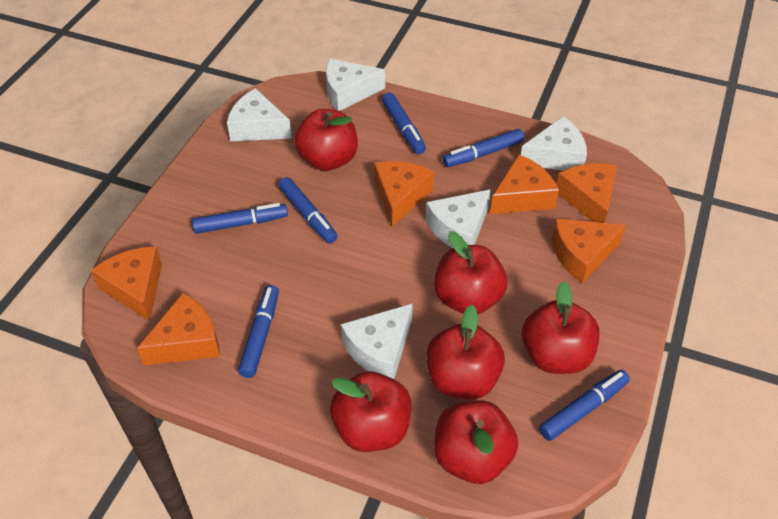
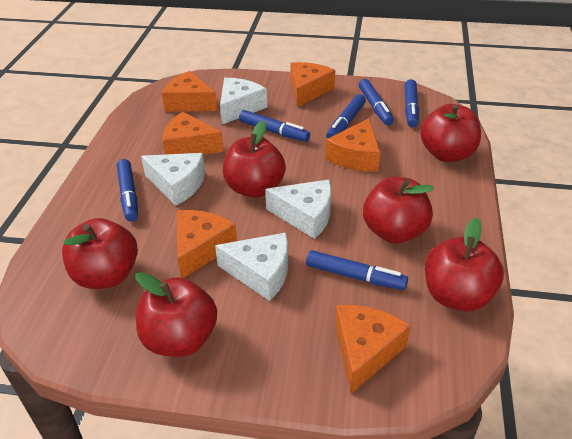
white cheese: 5 -> 4

